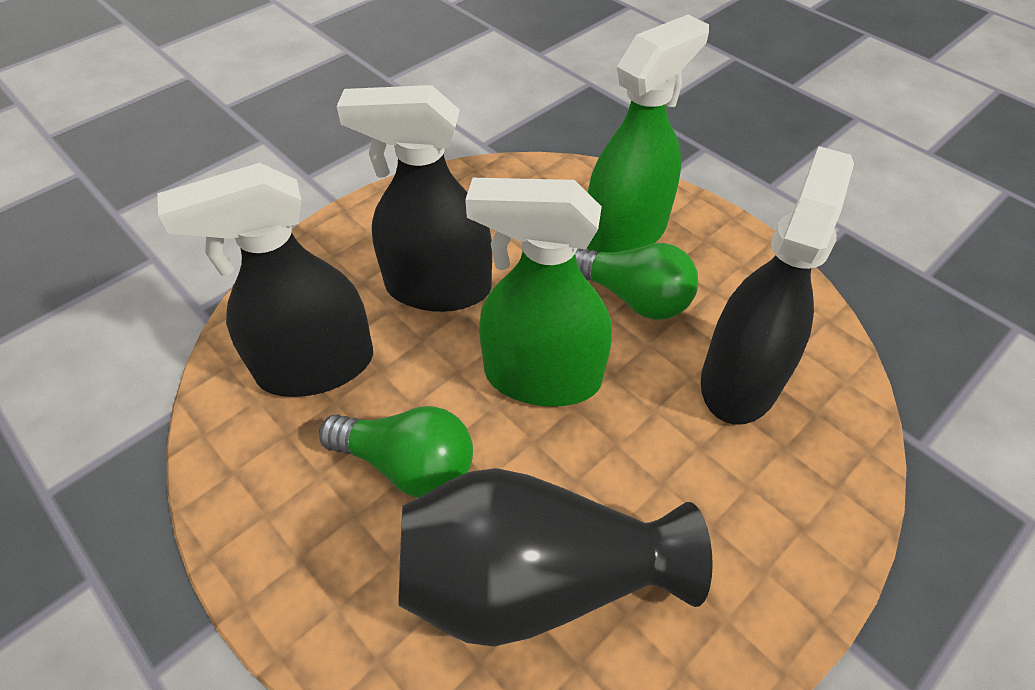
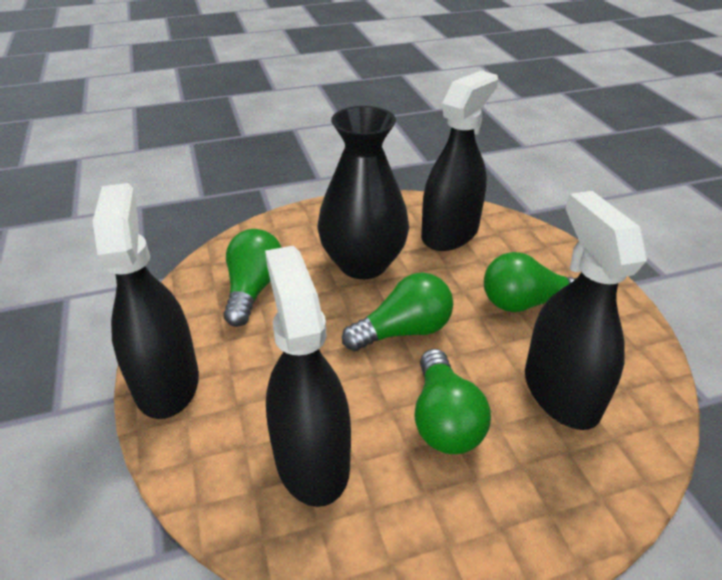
black spray bottle: 3 -> 4
green light bulb: 2 -> 4
green spray bottle: 2 -> 0

